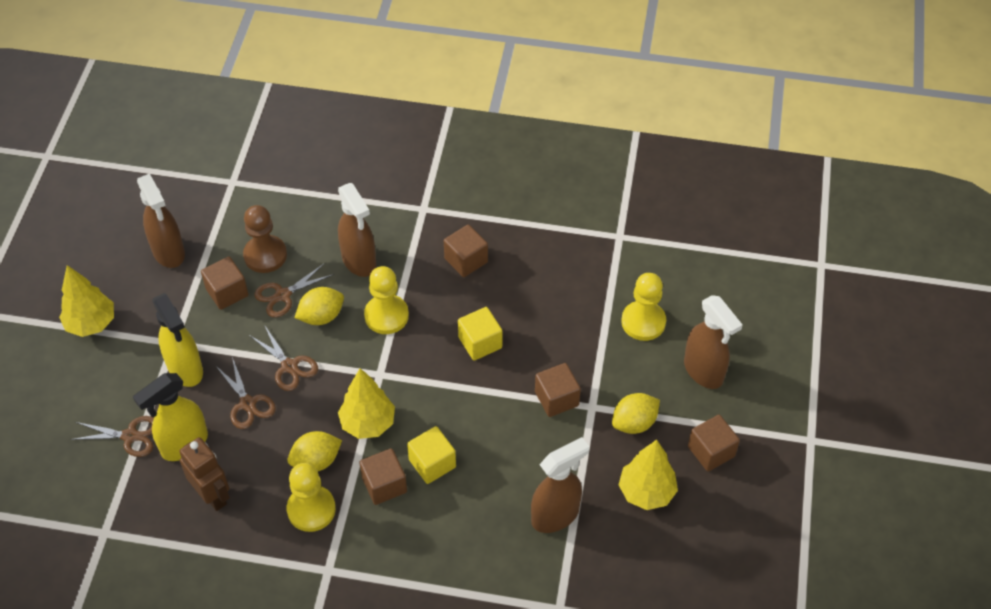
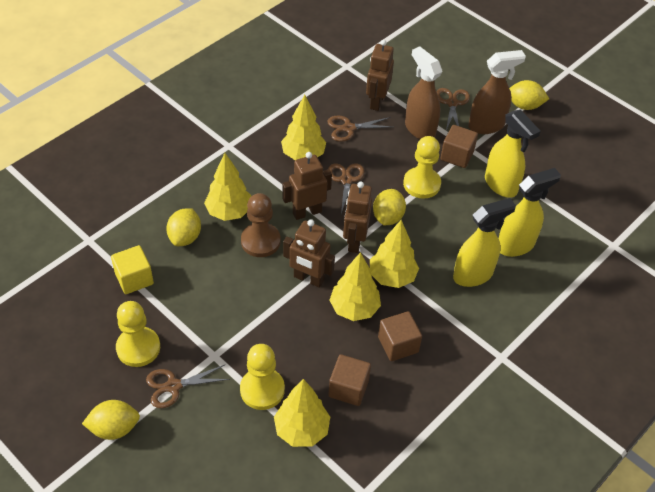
brown cube: 5 -> 3
brown robot: 1 -> 4
brown spray bottle: 4 -> 2
yellow cube: 2 -> 1
yellow lemon: 3 -> 4
yellow spray bottle: 2 -> 3
yellow tree: 3 -> 5

